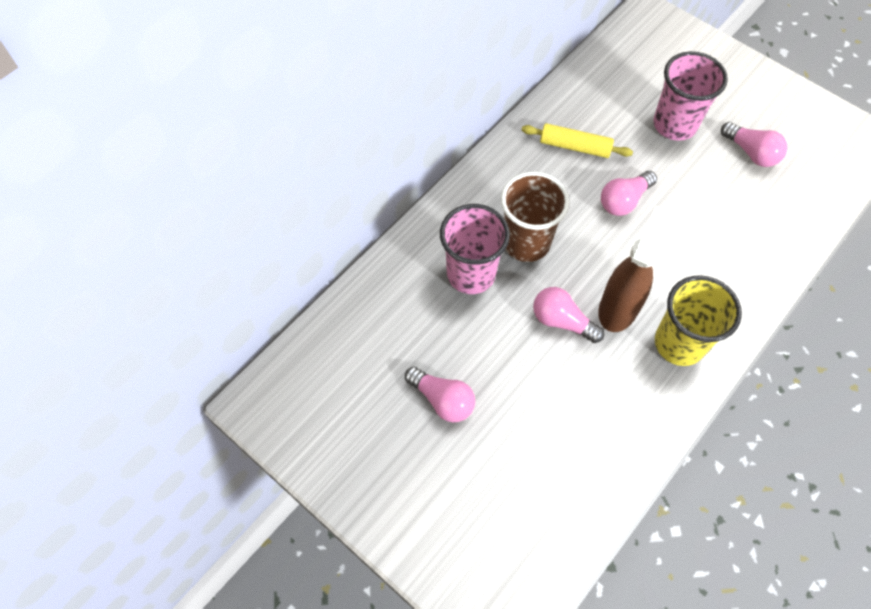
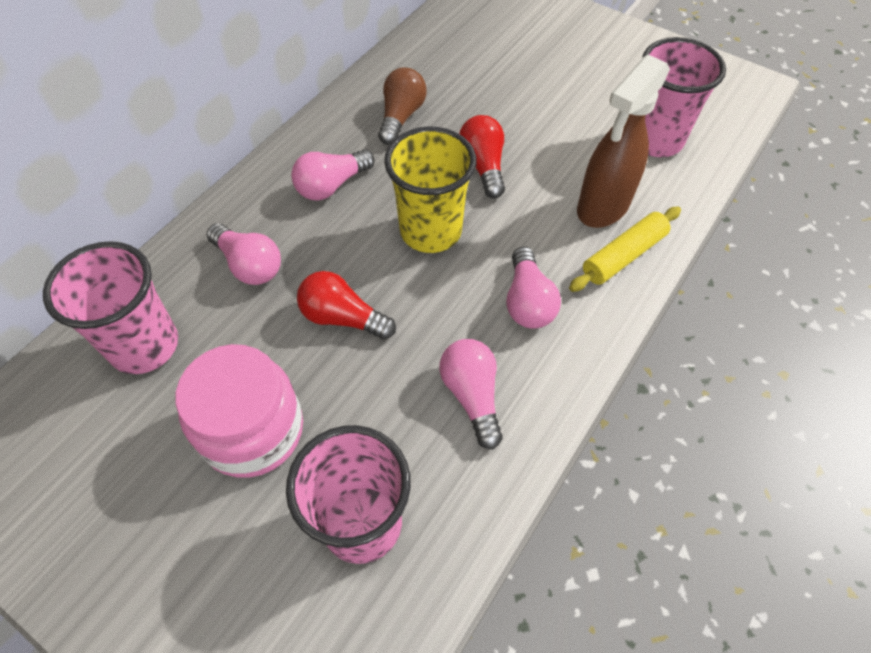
brown cup: 1 -> 0
brown light bulb: 0 -> 1
pink cup: 2 -> 3
pink jar: 0 -> 1
red light bulb: 0 -> 2

